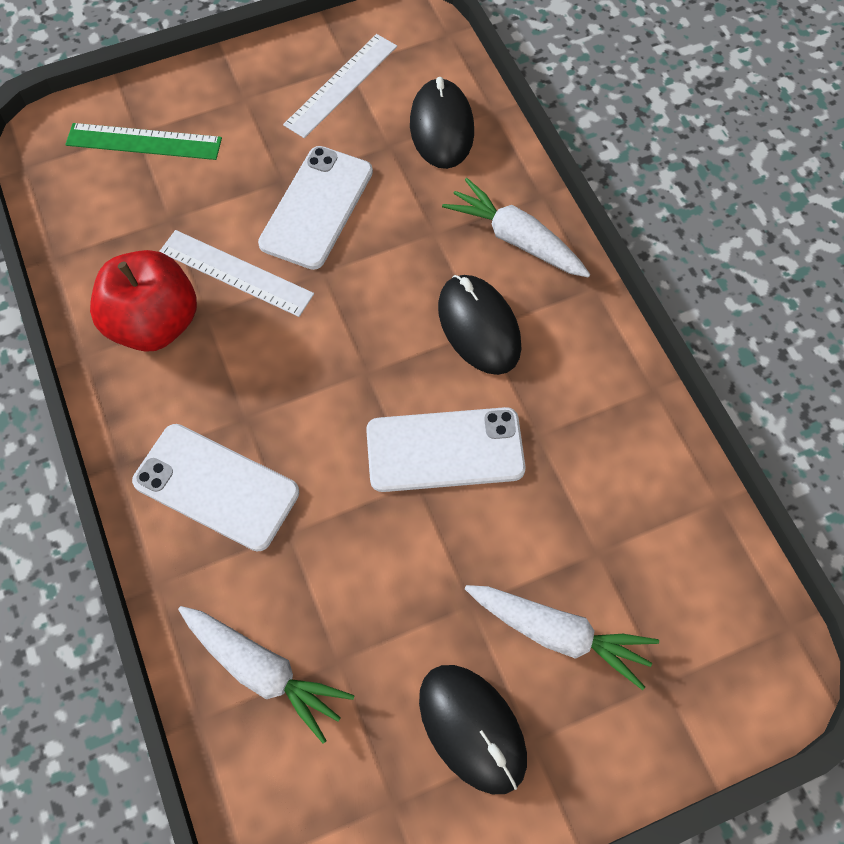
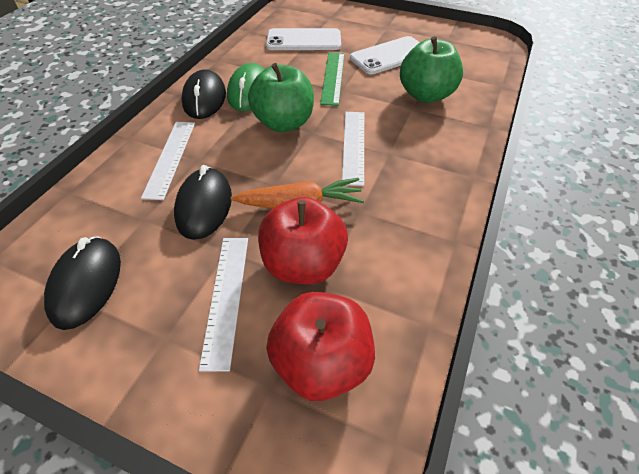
green apple: 0 -> 2
green mouse: 0 -> 1
orange carrot: 0 -> 1
red apple: 1 -> 2
white carrot: 3 -> 0
white phone: 3 -> 2
white ruler: 2 -> 3

